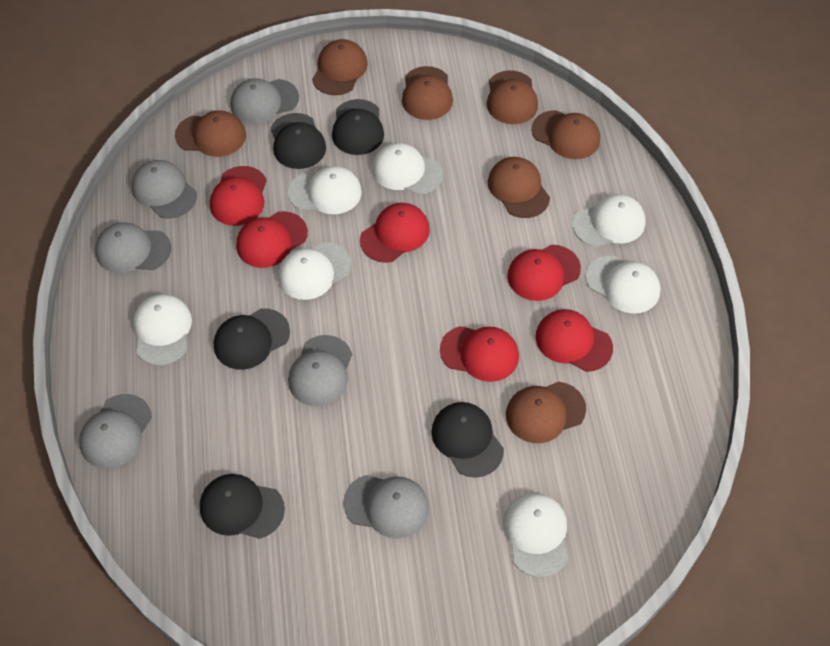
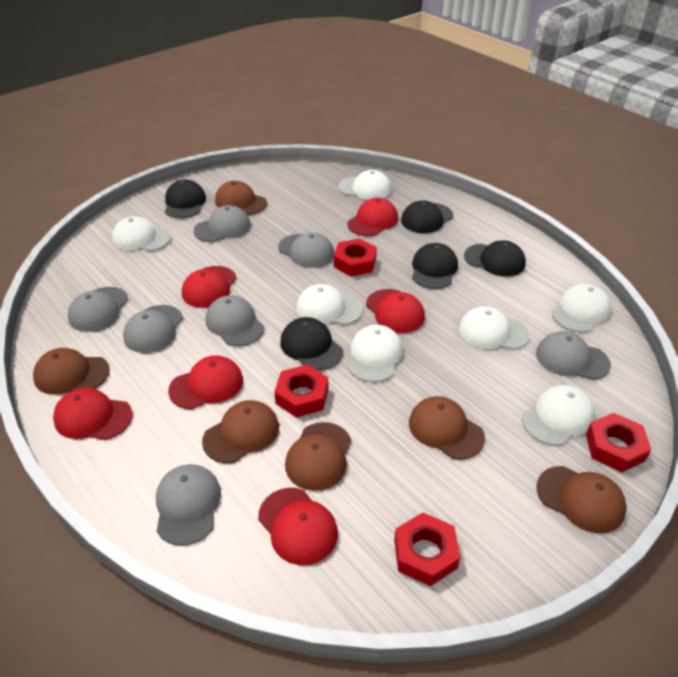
brown cap: 7 -> 6
grey cap: 6 -> 7
red nut: 0 -> 4

